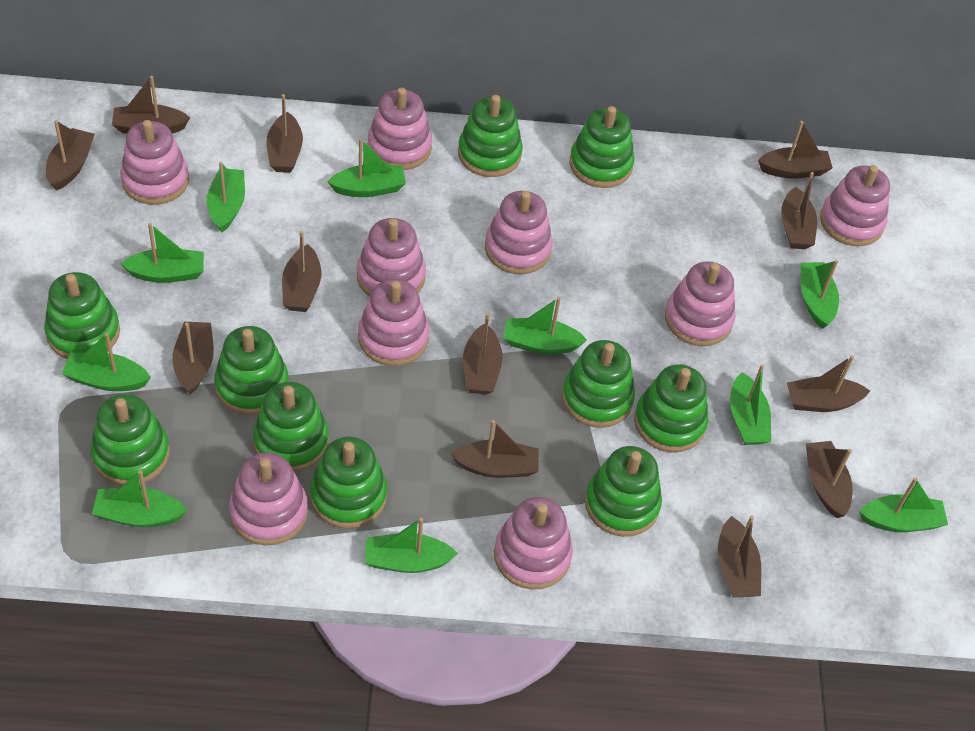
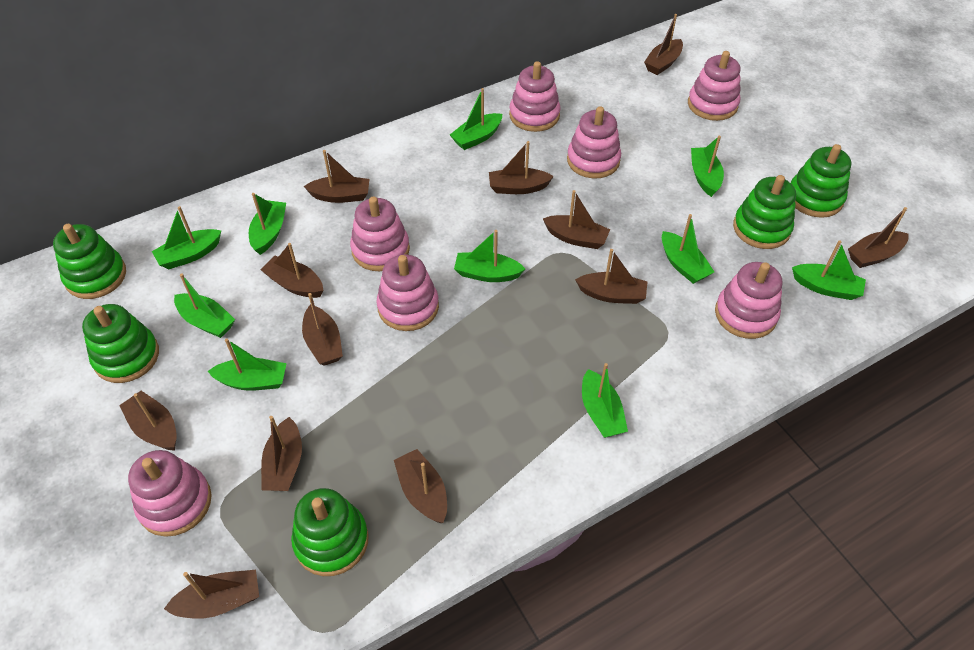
green stacking toy: 10 -> 5
pink stacking toy: 9 -> 7

